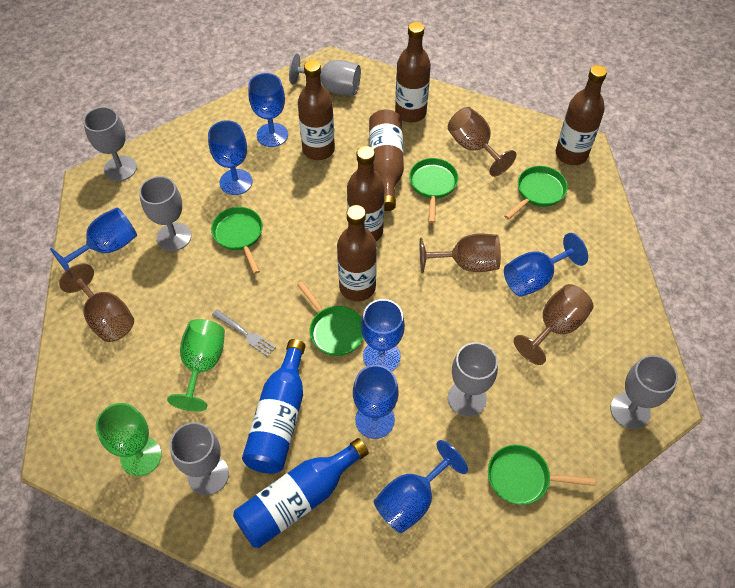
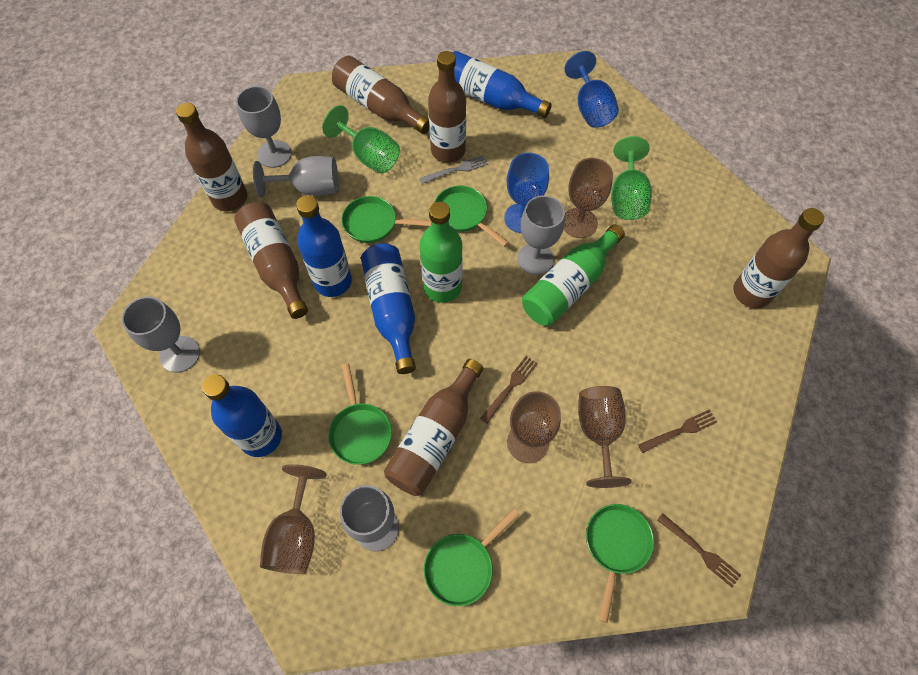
blue bottle: 2 -> 4
blue goblet: 7 -> 2
brown fork: 0 -> 3
green bottle: 0 -> 2
grey goblet: 6 -> 5

